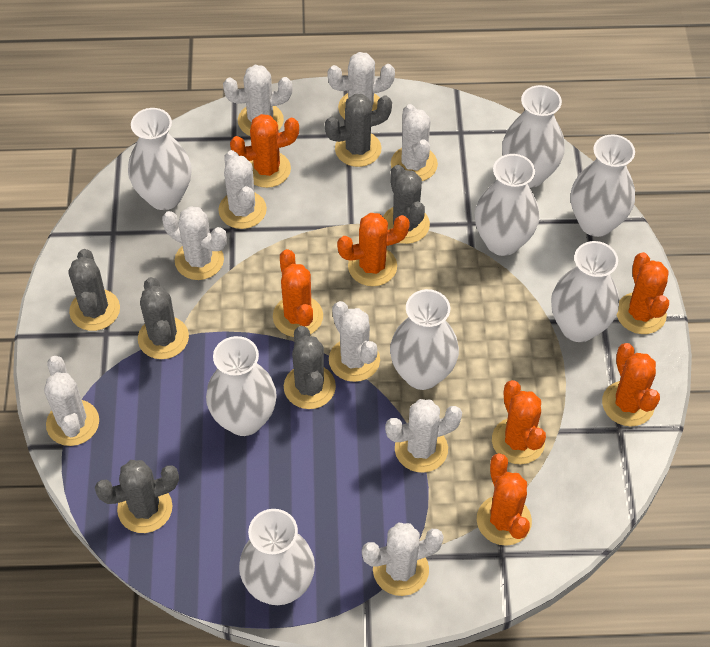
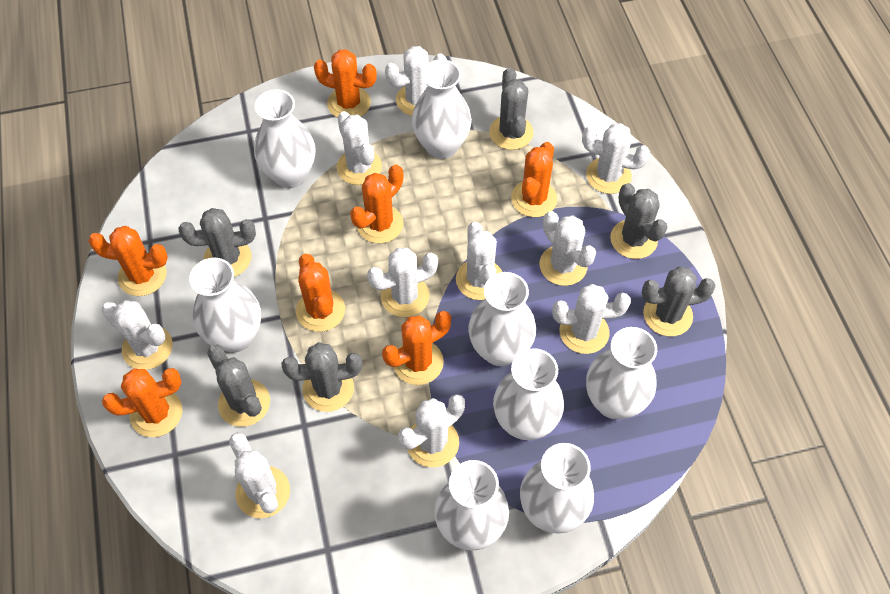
white cactus: 9 -> 10

